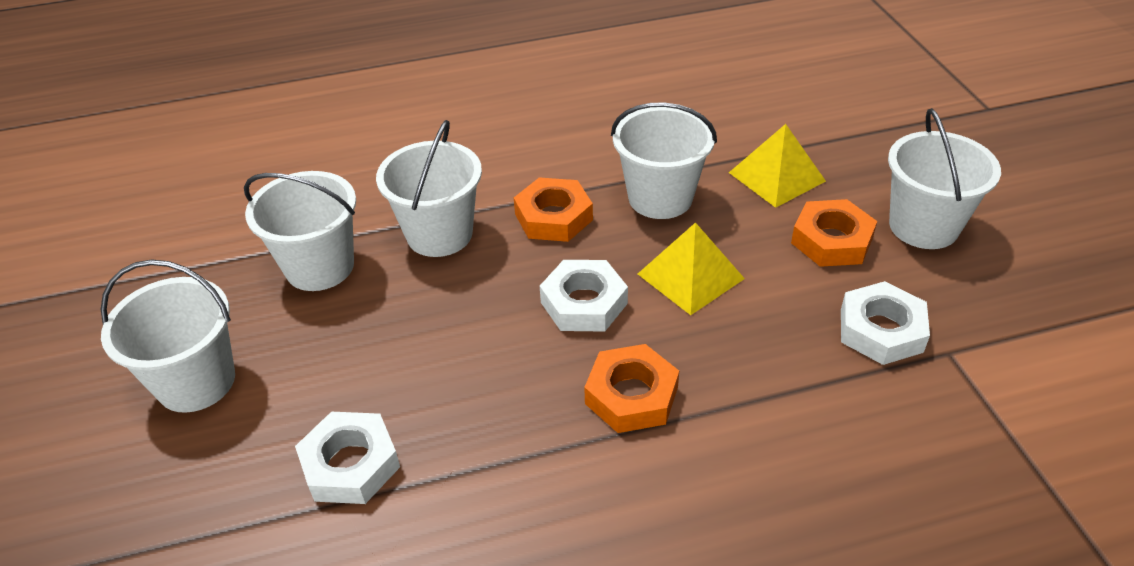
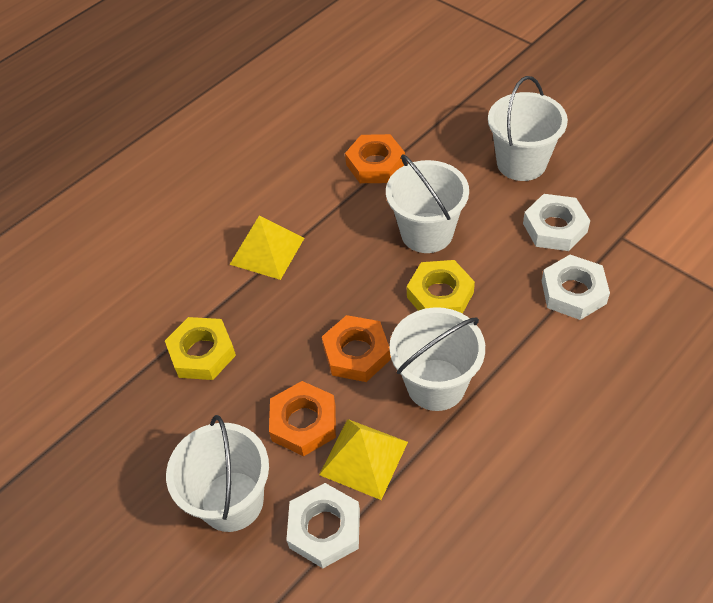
white bucket: 5 -> 4
yellow nut: 0 -> 2

